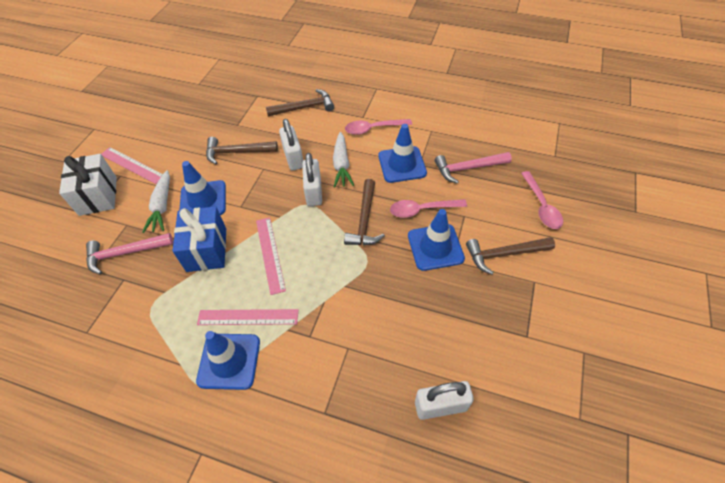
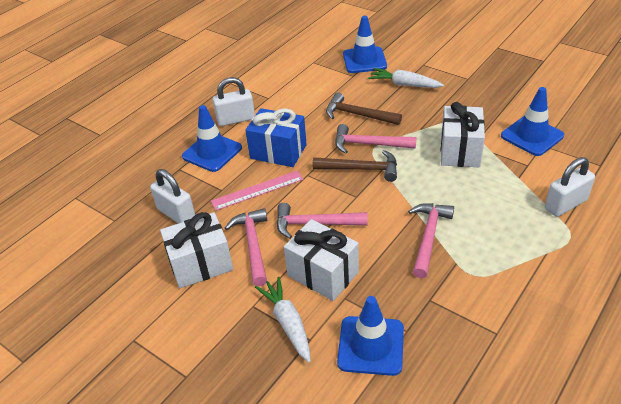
brown hammer: 4 -> 2
pink hammer: 2 -> 4
pink ruler: 3 -> 1
pink spoon: 3 -> 0
white gift: 1 -> 3

